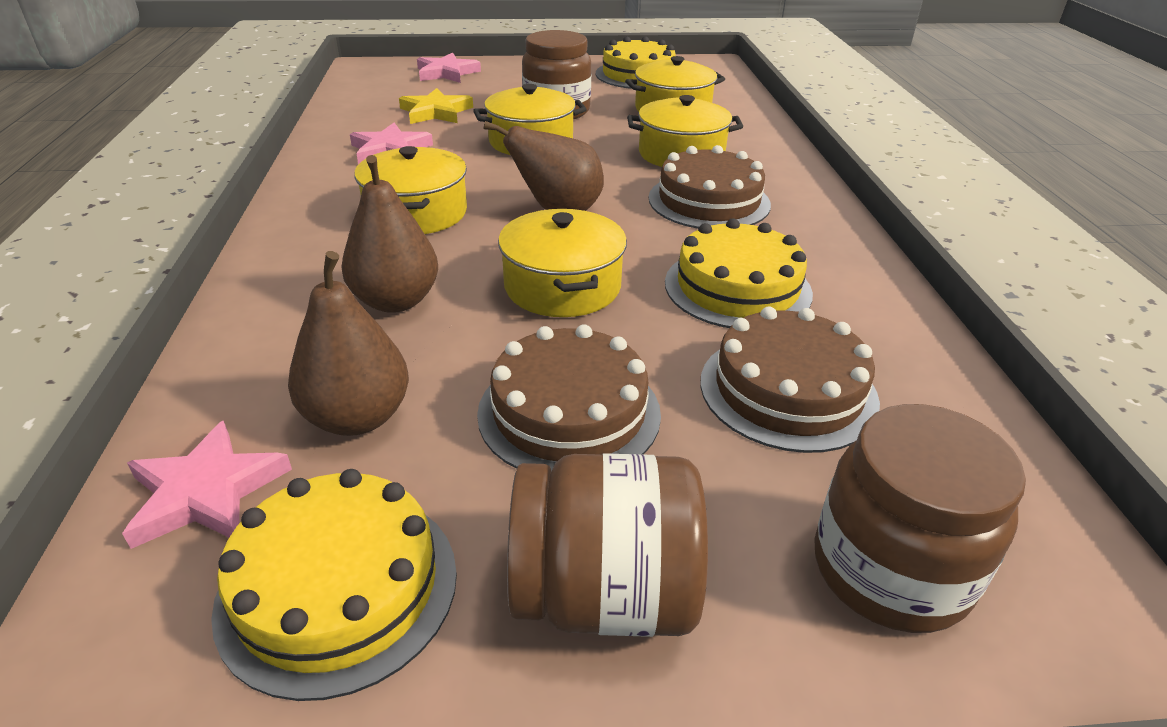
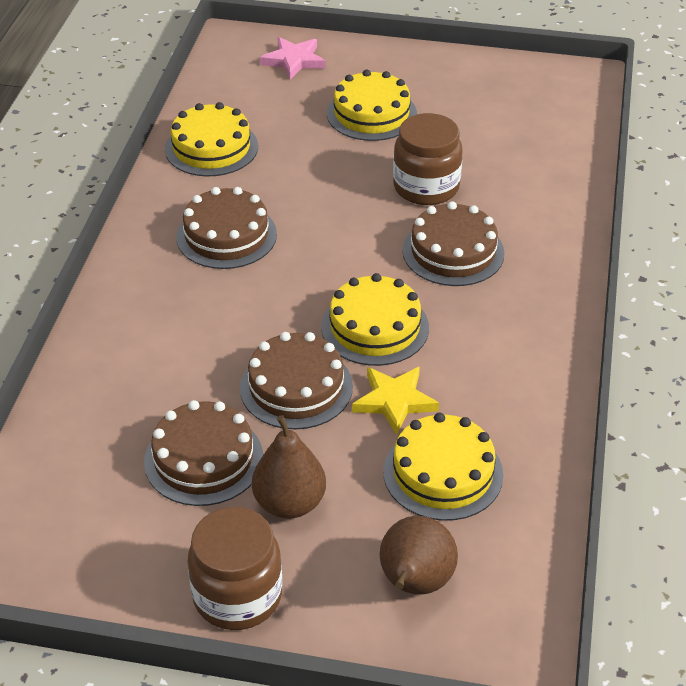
brown cake: 3 -> 4
brown jar: 3 -> 2
brown pear: 3 -> 2
pink star: 3 -> 1
yellow cake: 3 -> 4
yellow pot: 5 -> 0

